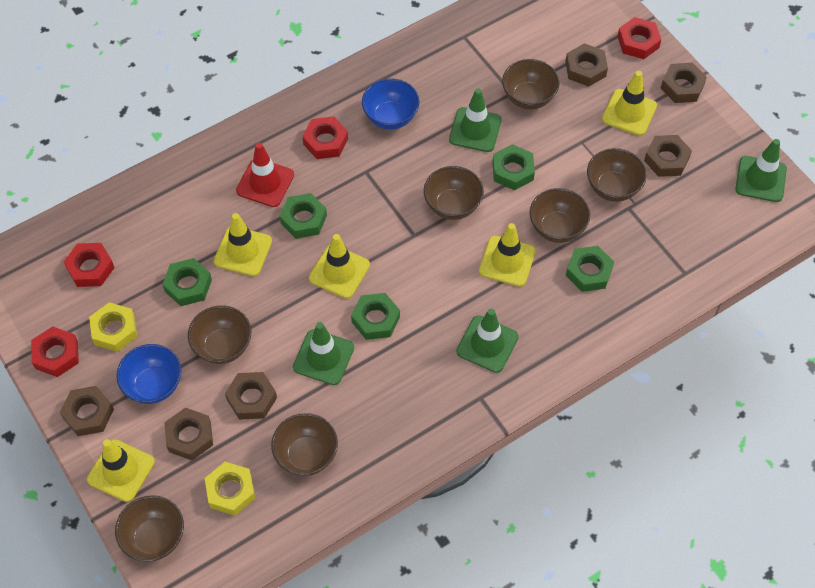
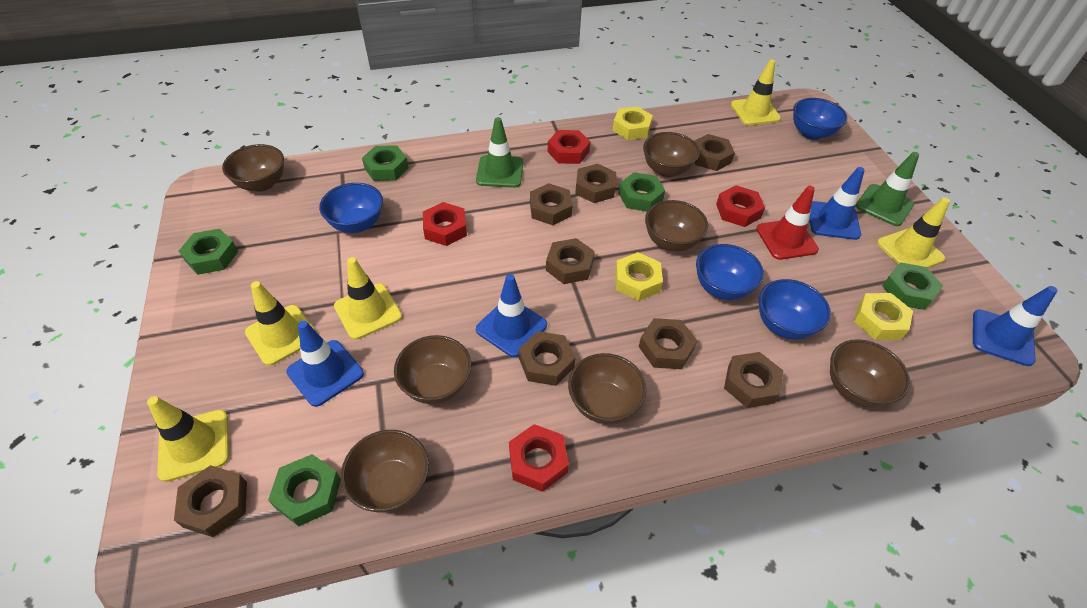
blue bowl: 2 -> 4
blue traffic cone: 0 -> 4
brown nut: 6 -> 8
green traffic cone: 4 -> 2
yellow nut: 2 -> 3

